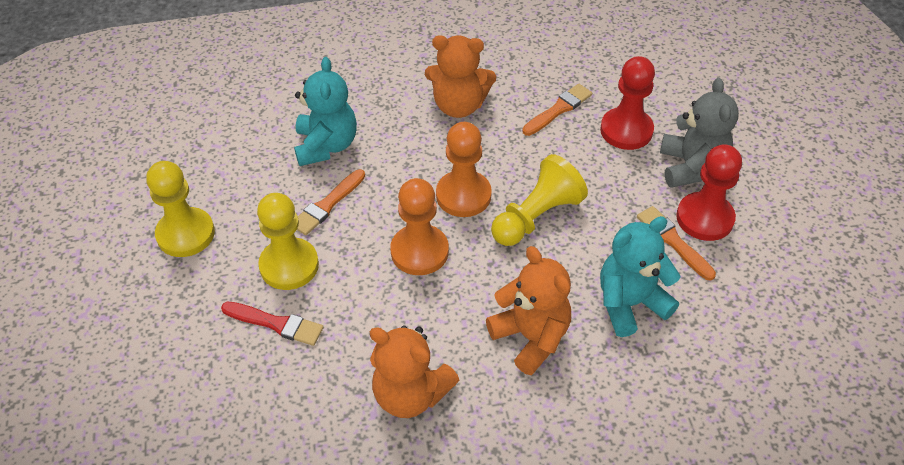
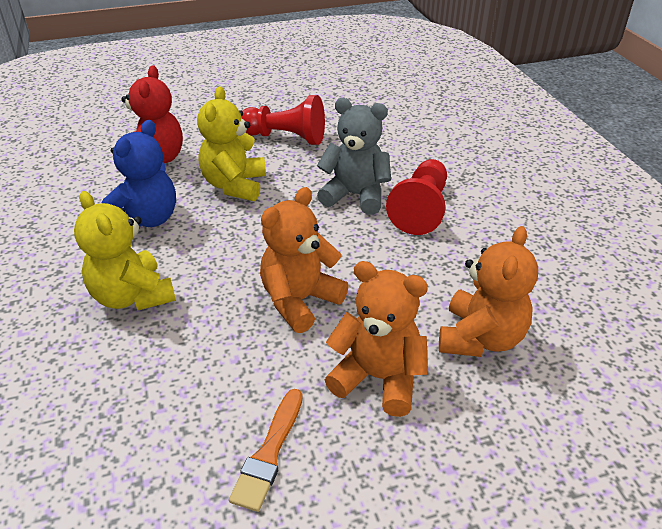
blue teddy bear: 0 -> 1
orange brush: 3 -> 1
orange pawn: 2 -> 0
red brush: 1 -> 0
red teddy bear: 0 -> 1
turquoise teddy bear: 2 -> 0
yellow pawn: 3 -> 0
yellow teddy bear: 0 -> 2

